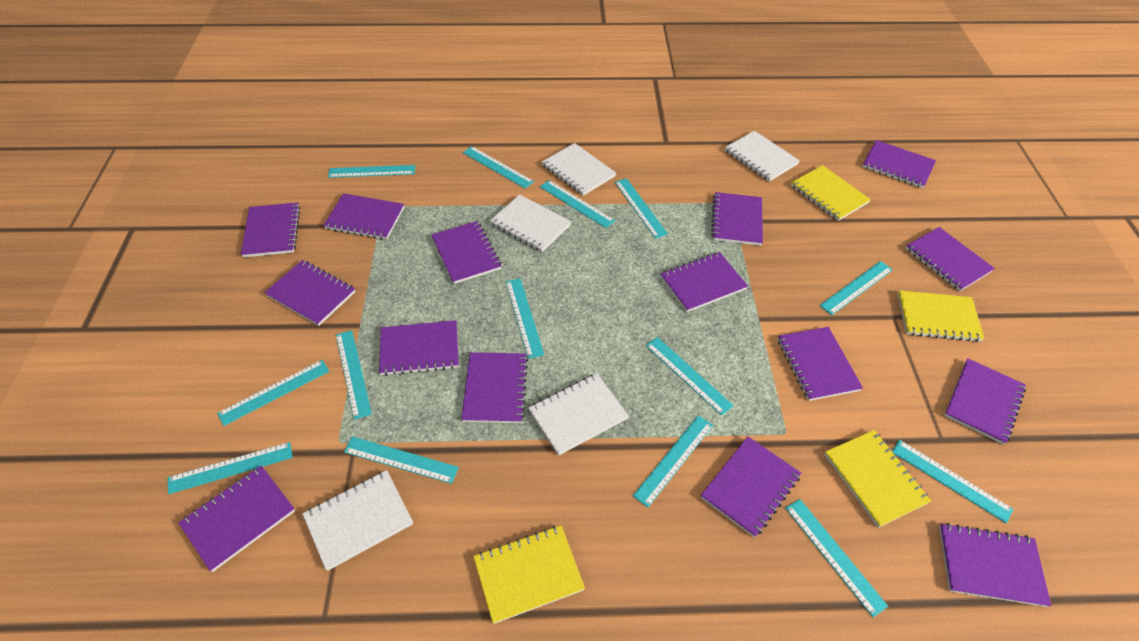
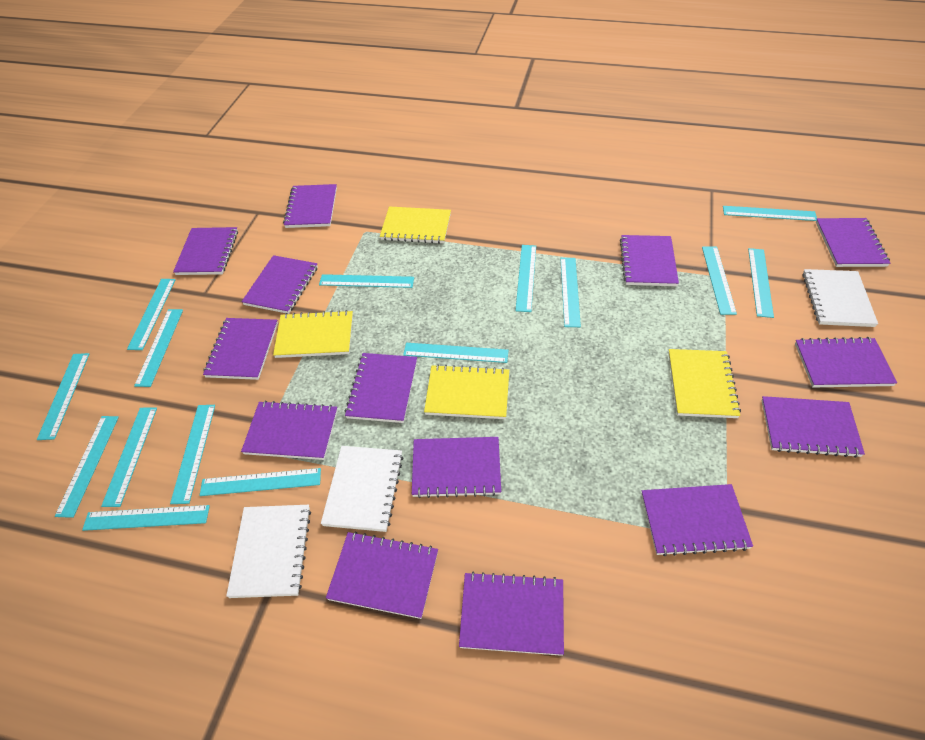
purple notebook: 15 -> 14
turquoise ruler: 14 -> 15
white notebook: 5 -> 3

